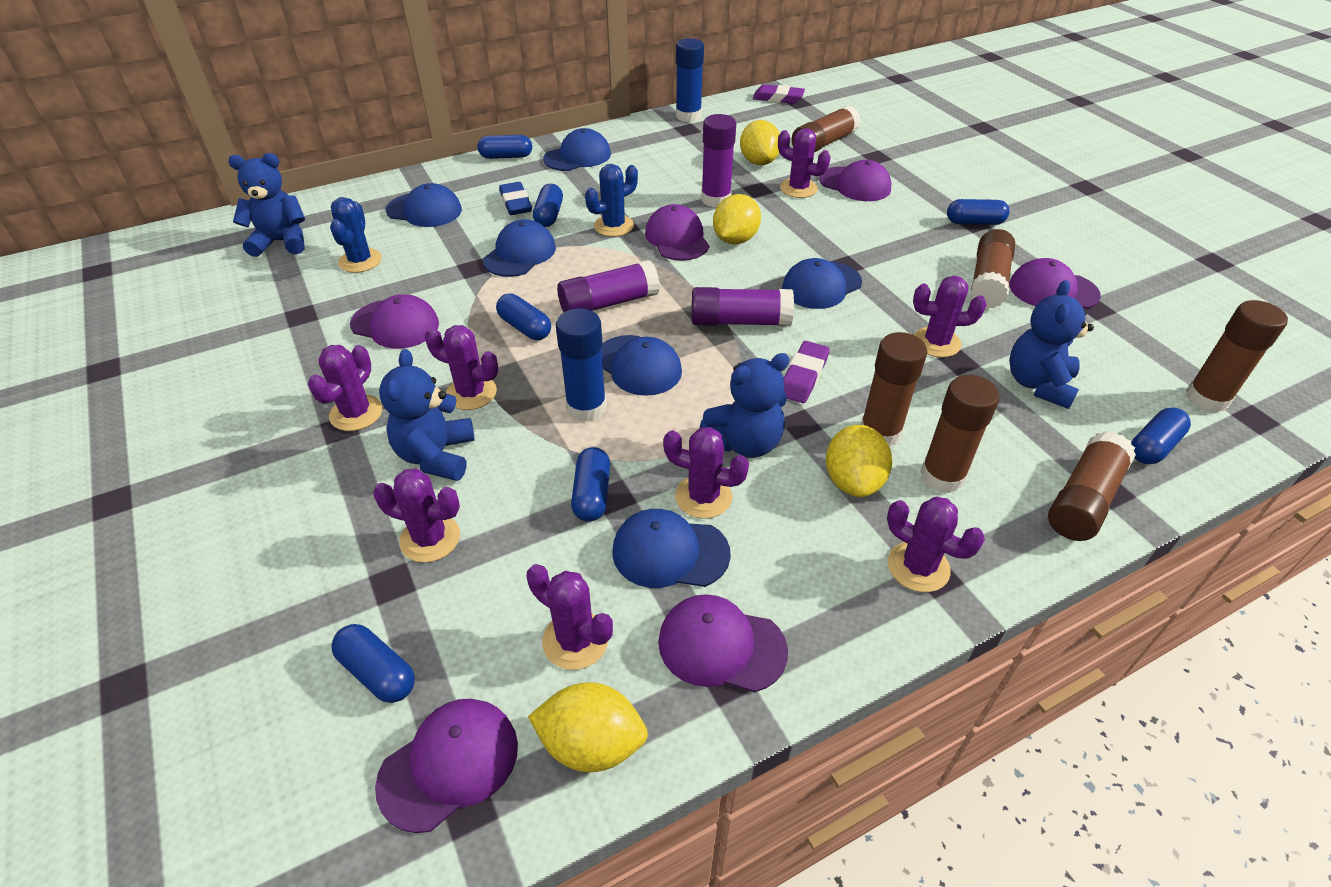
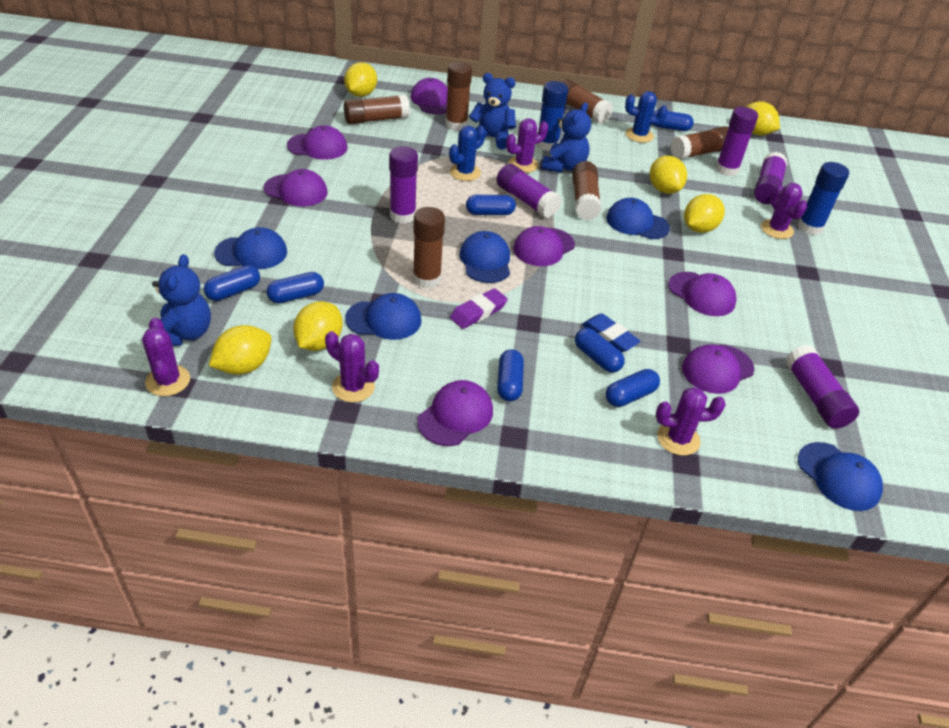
blue cap: 6 -> 5
blue teddy bear: 4 -> 3
purple cactus: 8 -> 5
purple cap: 6 -> 7
purple eraser: 2 -> 1
purple glue stick: 3 -> 5
yellow lemon: 4 -> 6

